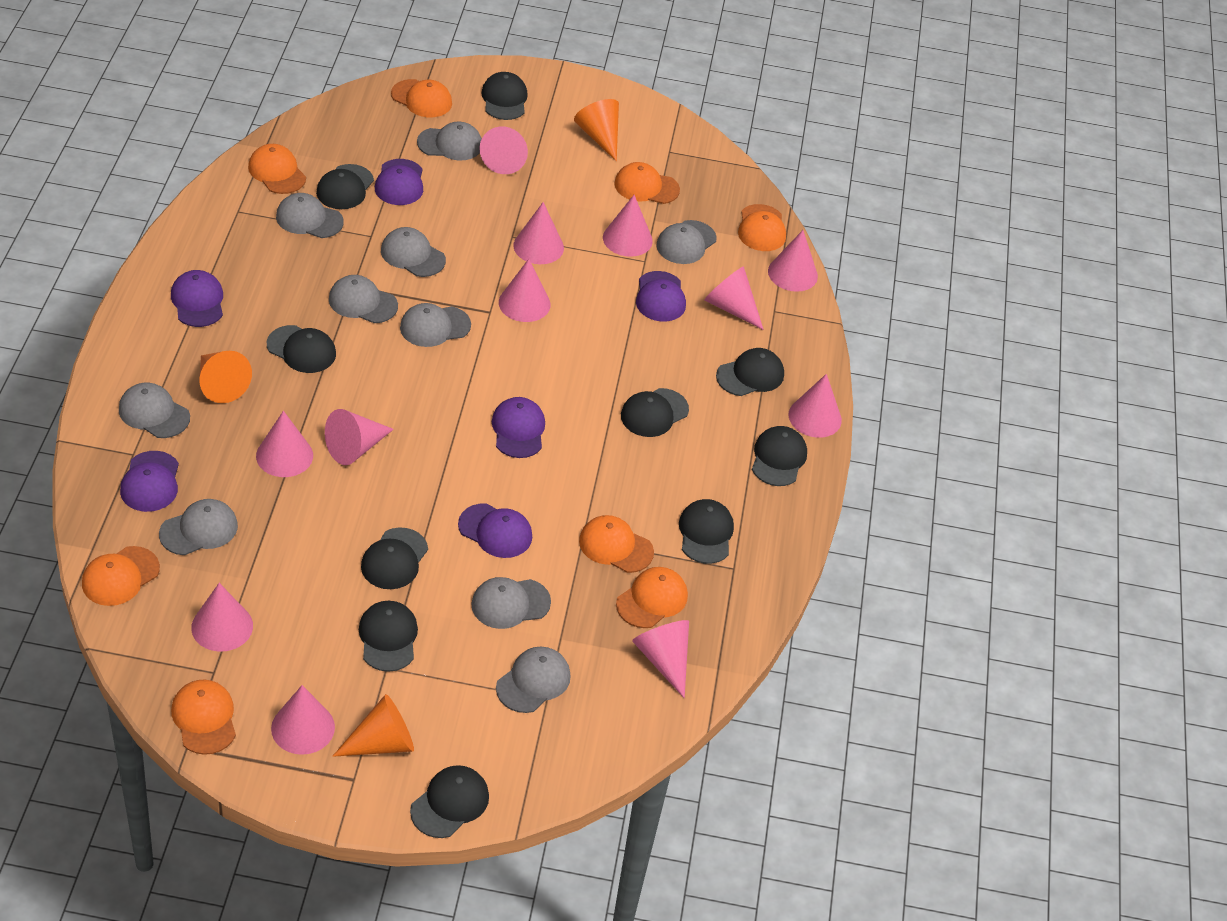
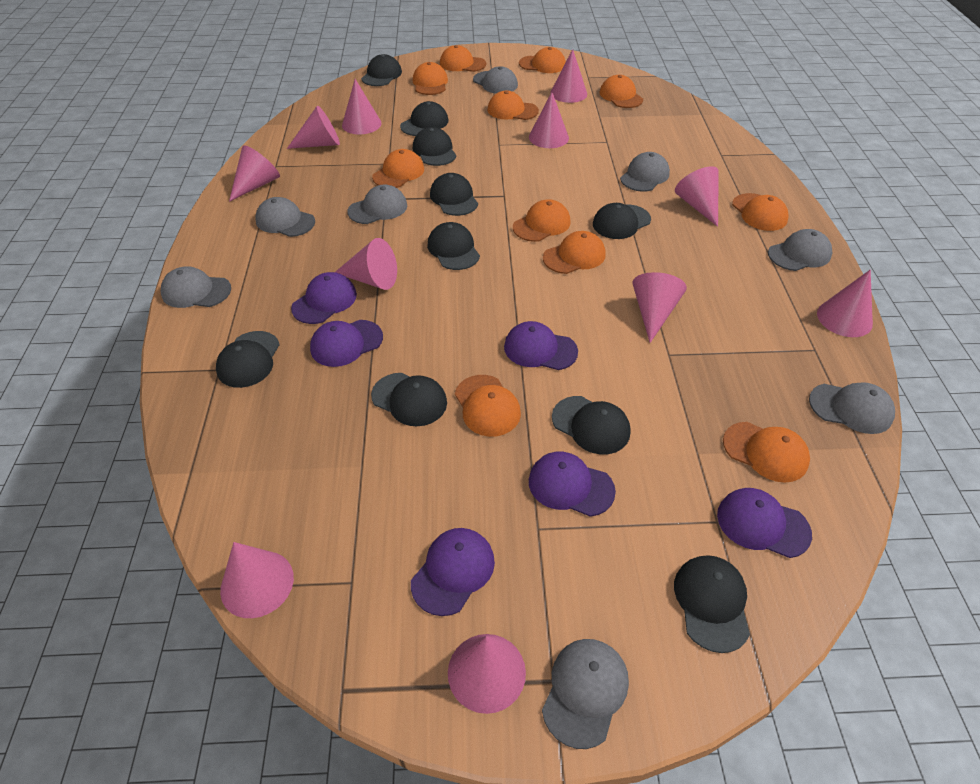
grey cap: 10 -> 8
orange cap: 8 -> 11
orange cone: 3 -> 0
pink cone: 12 -> 11

